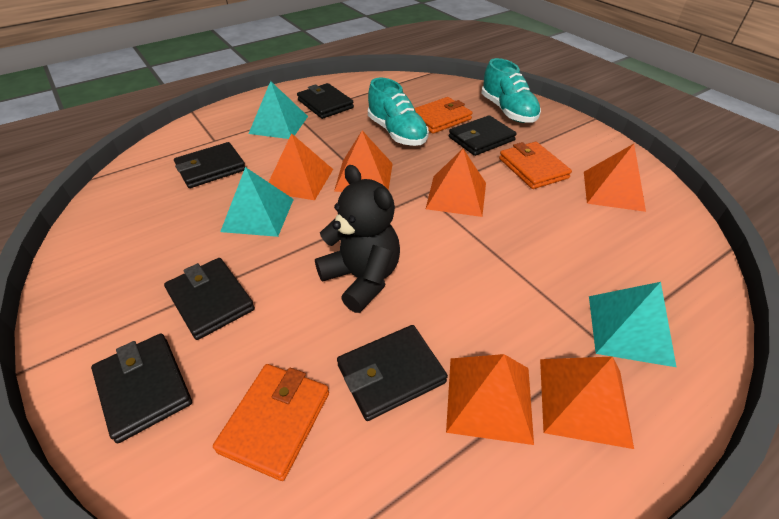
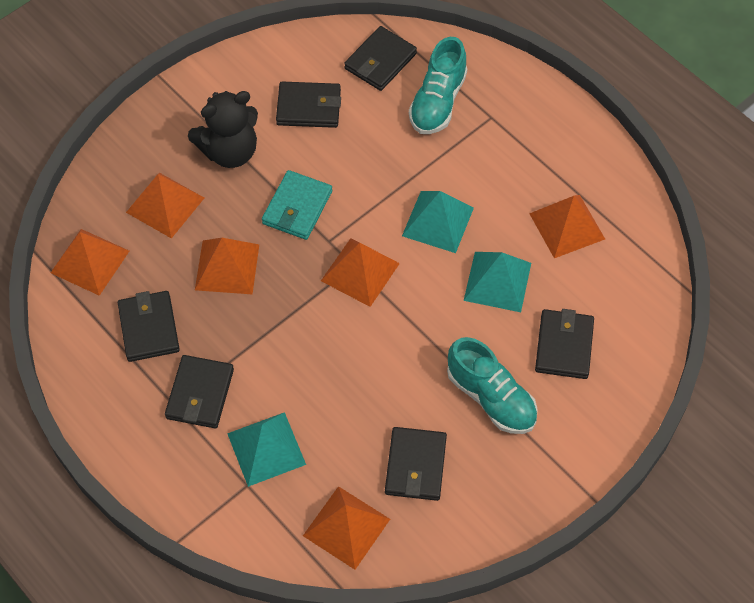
orange wallet: 3 -> 0
turquoise wallet: 0 -> 1

